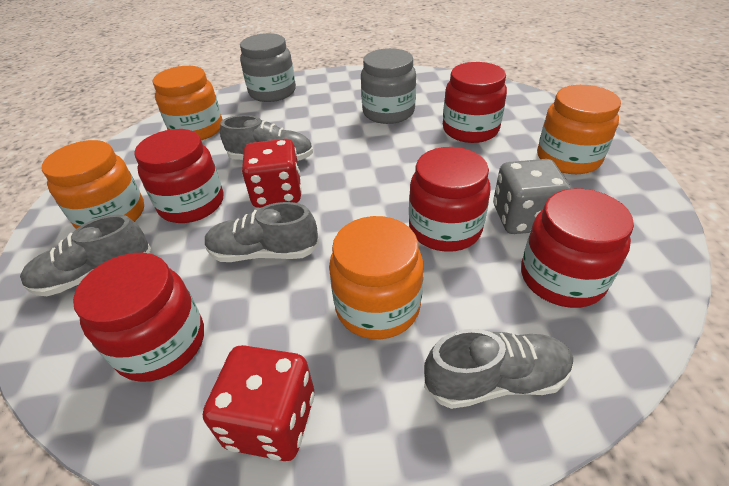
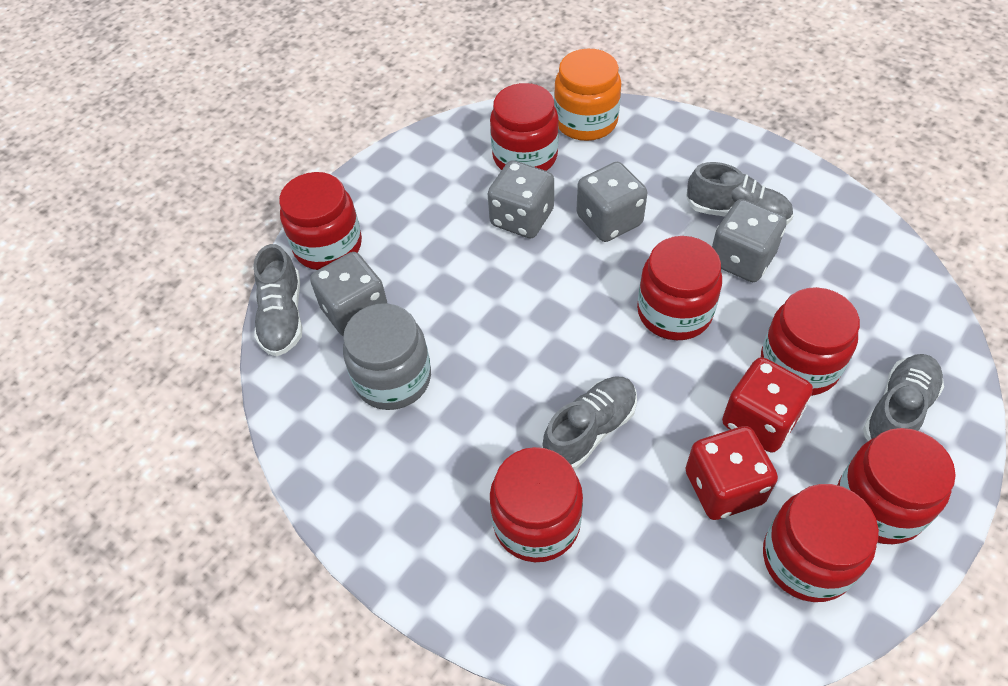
grey dice: 1 -> 4
grey jar: 2 -> 1
orange jar: 4 -> 1
red jar: 5 -> 7

